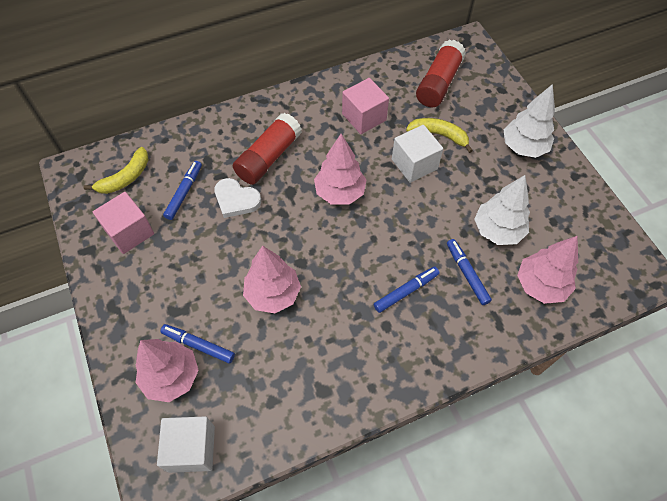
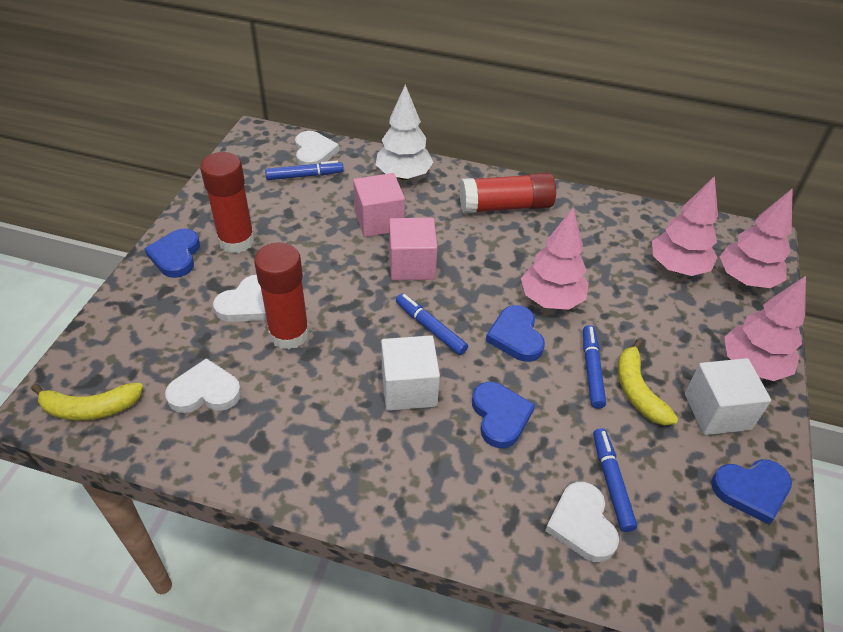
blue heart: 0 -> 4
red glue stick: 2 -> 3
white heart: 1 -> 4
white tree: 2 -> 1

